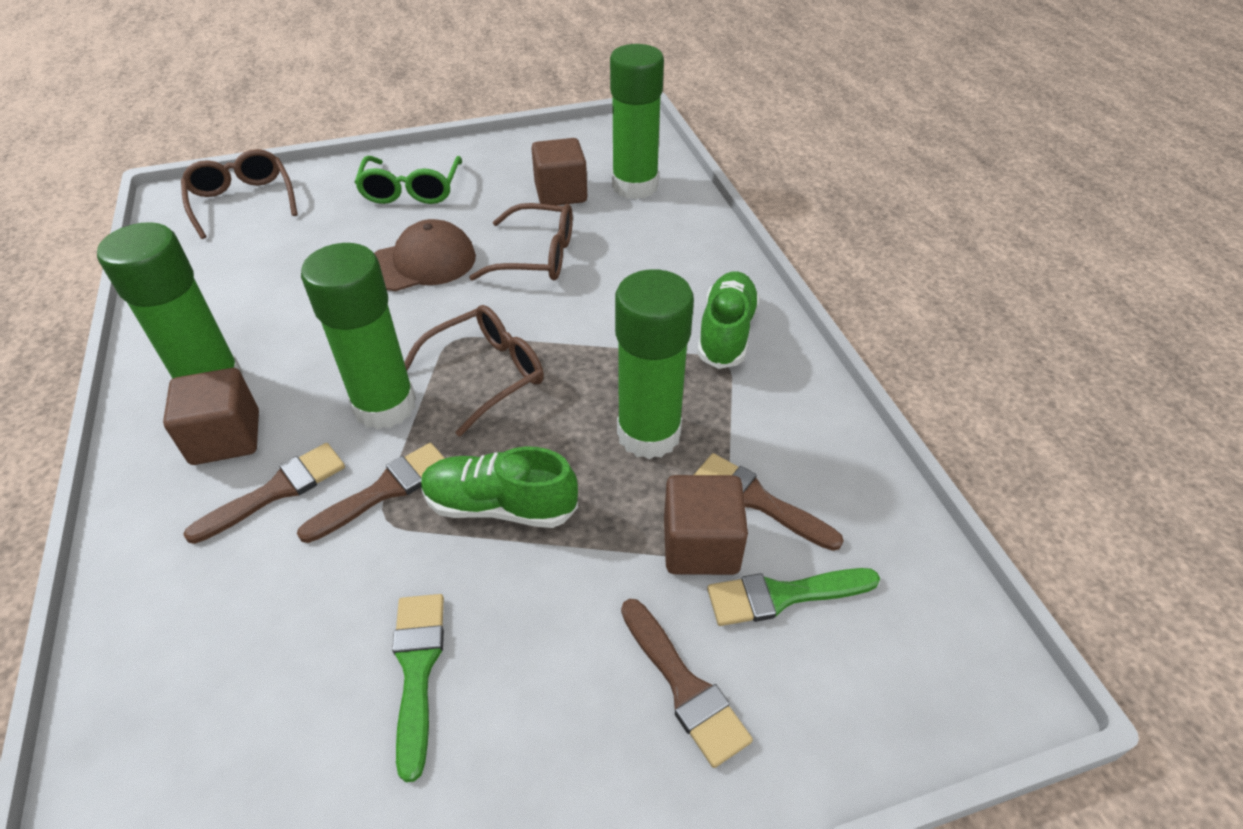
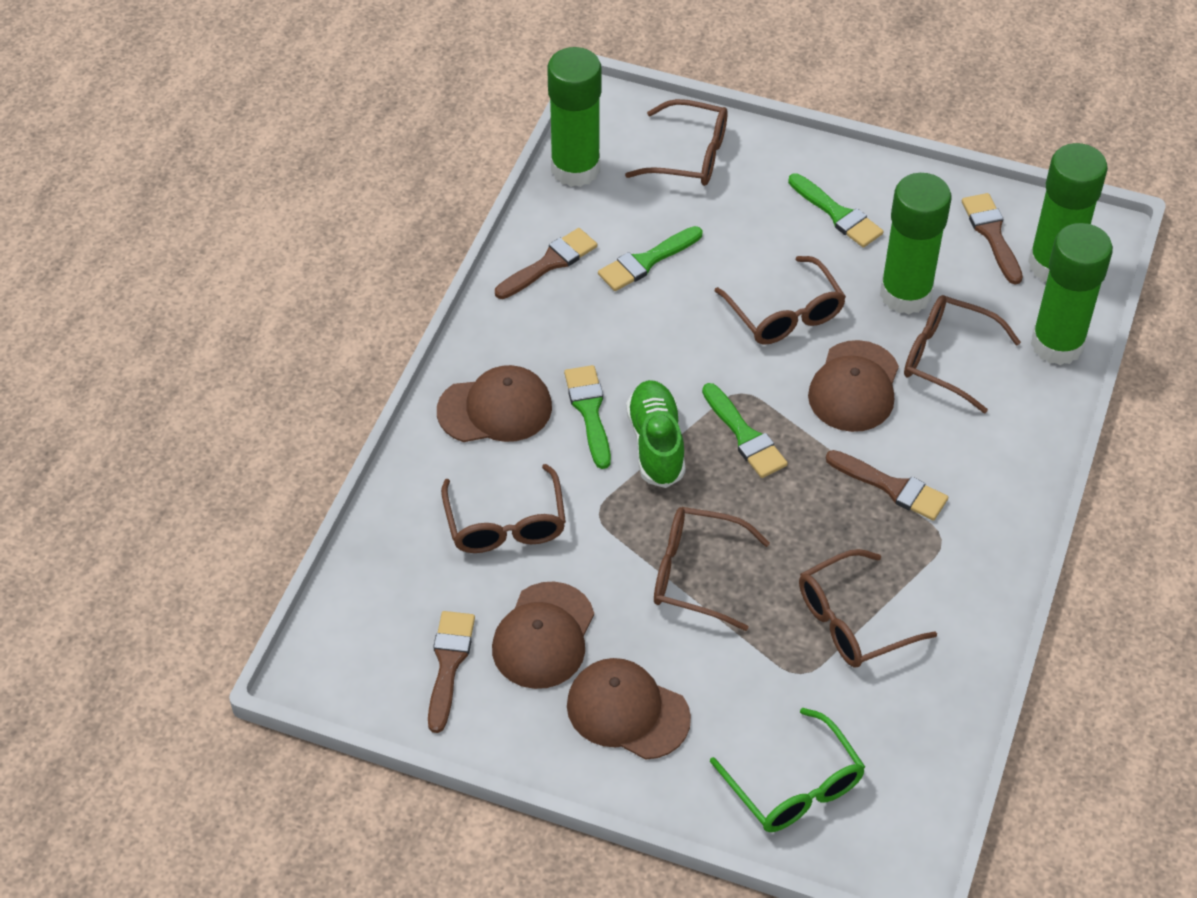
brown cap: 1 -> 4
brown cube: 3 -> 0
brown glasses: 3 -> 6
green brush: 2 -> 4
green shoe: 2 -> 1

